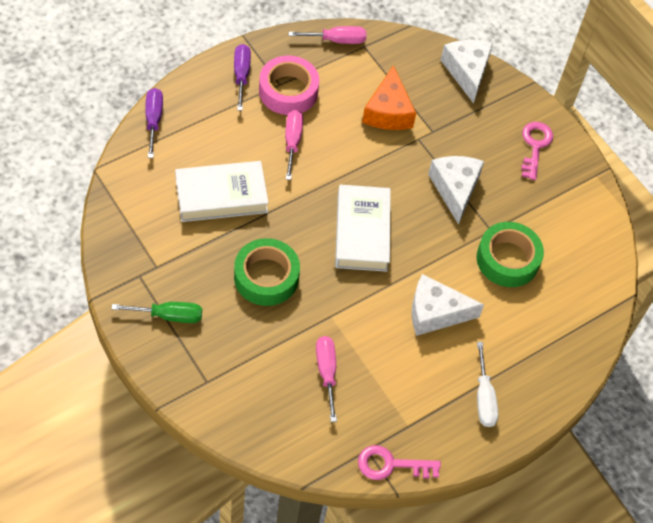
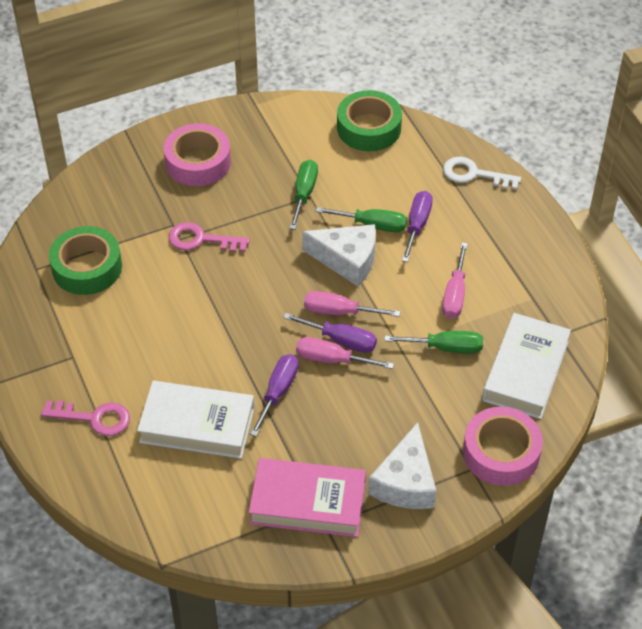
green screwdriver: 1 -> 3
orange cheese: 1 -> 0
pink book: 0 -> 1
pink tape: 1 -> 2
purple screwdriver: 2 -> 3
white cheese: 3 -> 2
white key: 0 -> 1
white screwdriver: 1 -> 0

